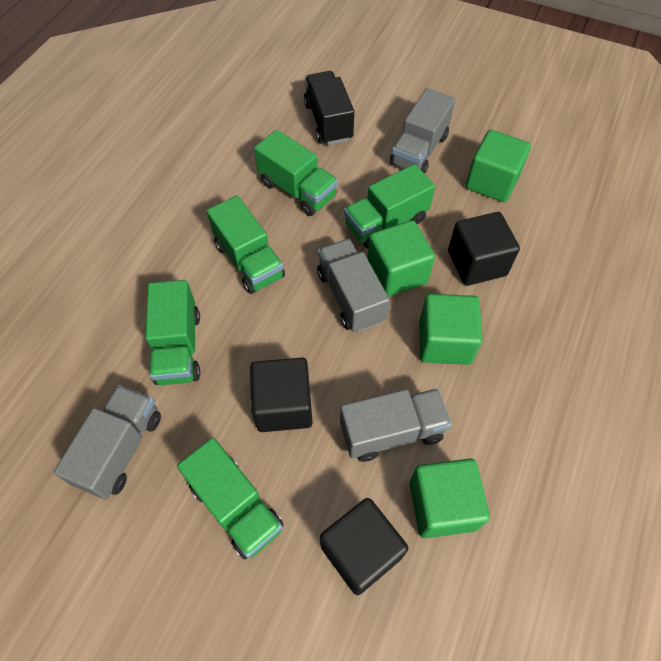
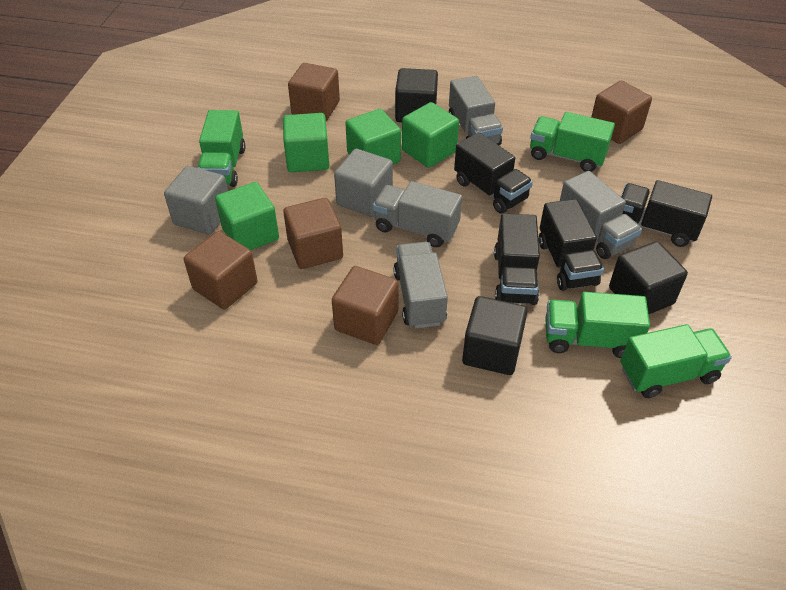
black truck: 1 -> 4
brown cube: 0 -> 5
green truck: 5 -> 4
grey cube: 0 -> 2

